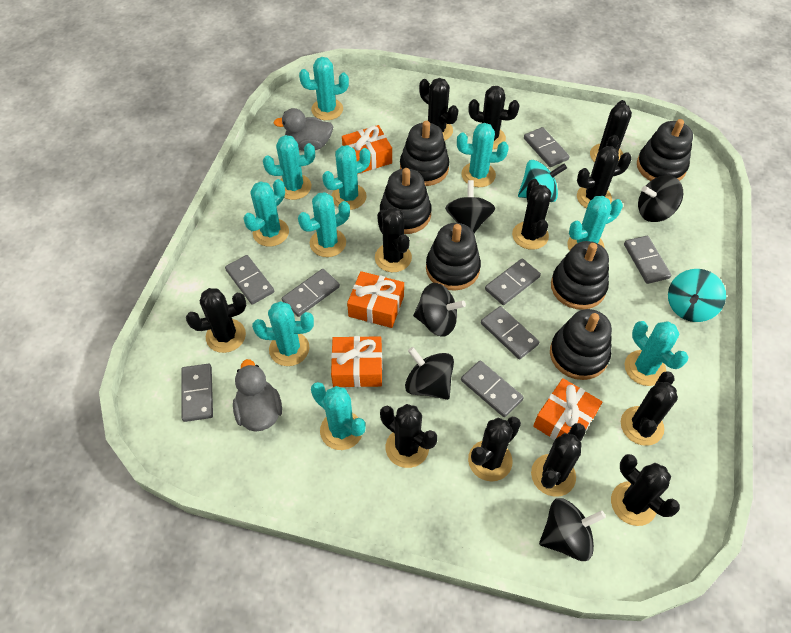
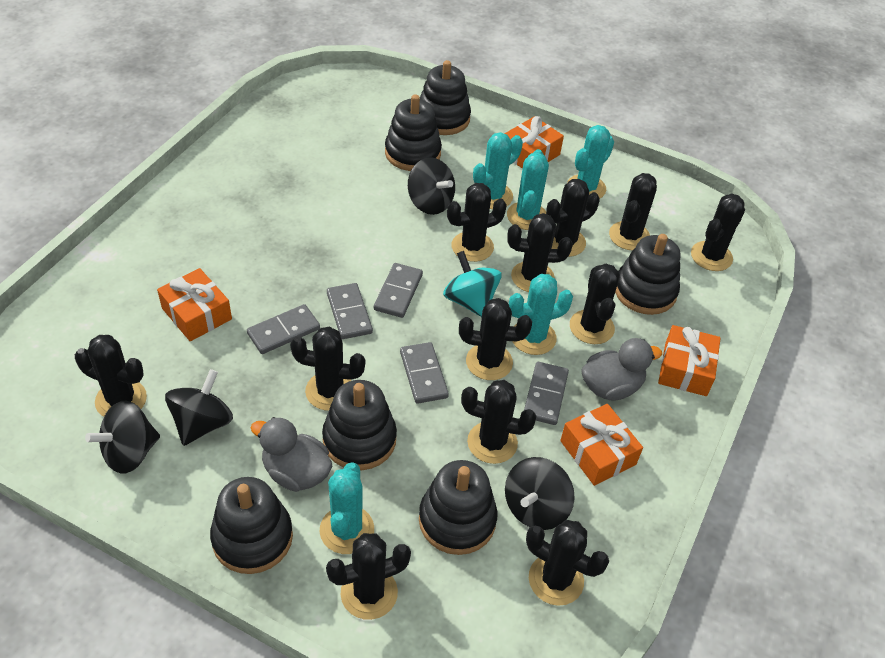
black spinning top: 5 -> 4
grey domino: 8 -> 5
turquoise cactus: 10 -> 5
turquoise spinning top: 2 -> 1

